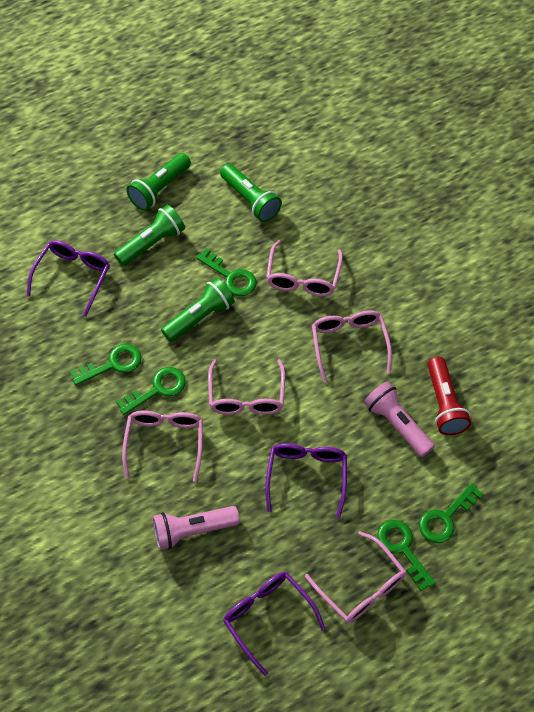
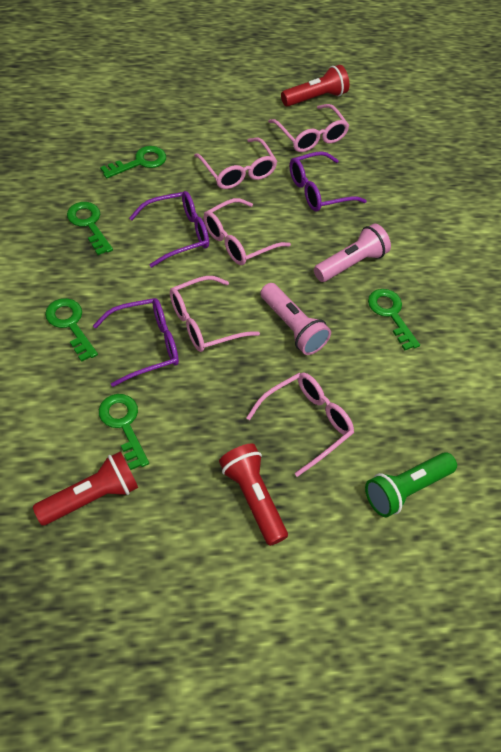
green flashlight: 4 -> 1
red flashlight: 1 -> 3

